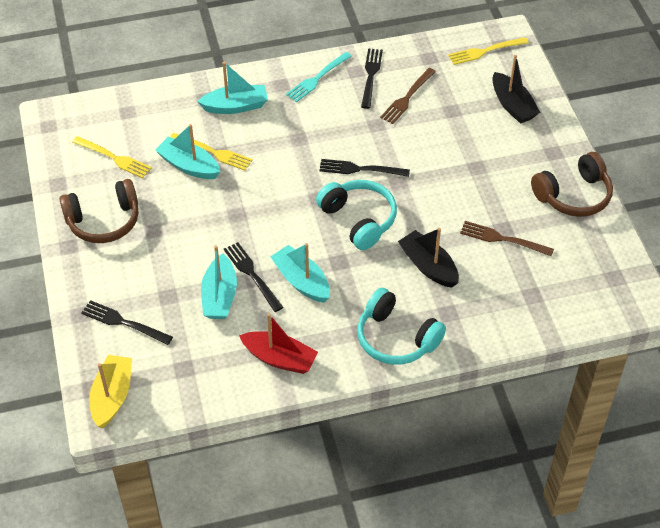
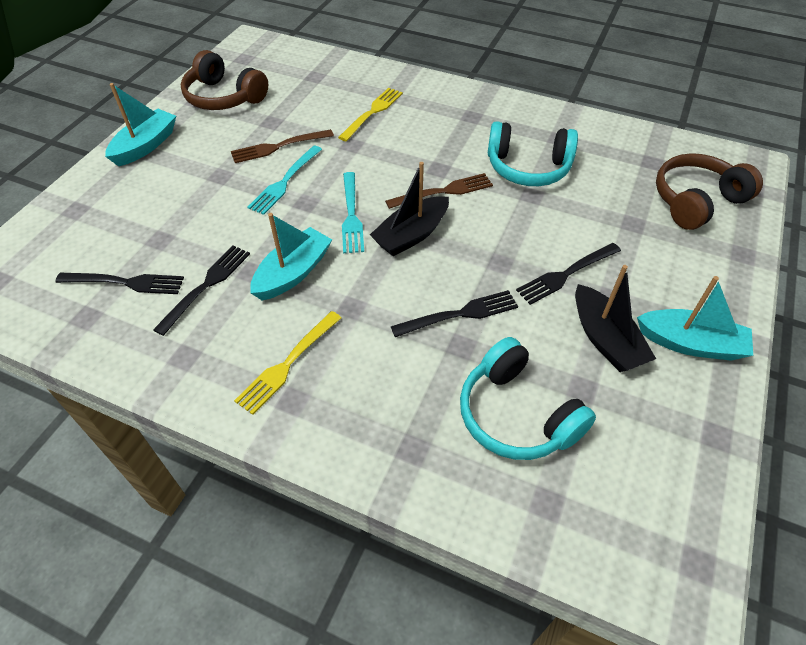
red boat: 1 -> 0
turquoise boat: 4 -> 3
turquoise fork: 1 -> 2
yellow boat: 1 -> 0
yellow fork: 3 -> 2

